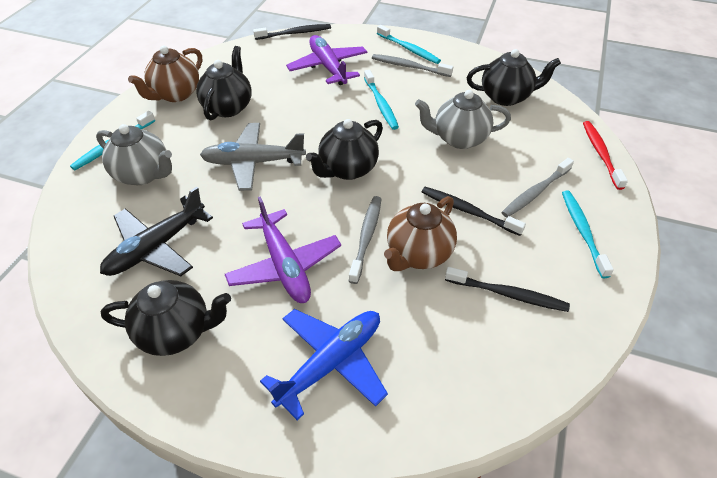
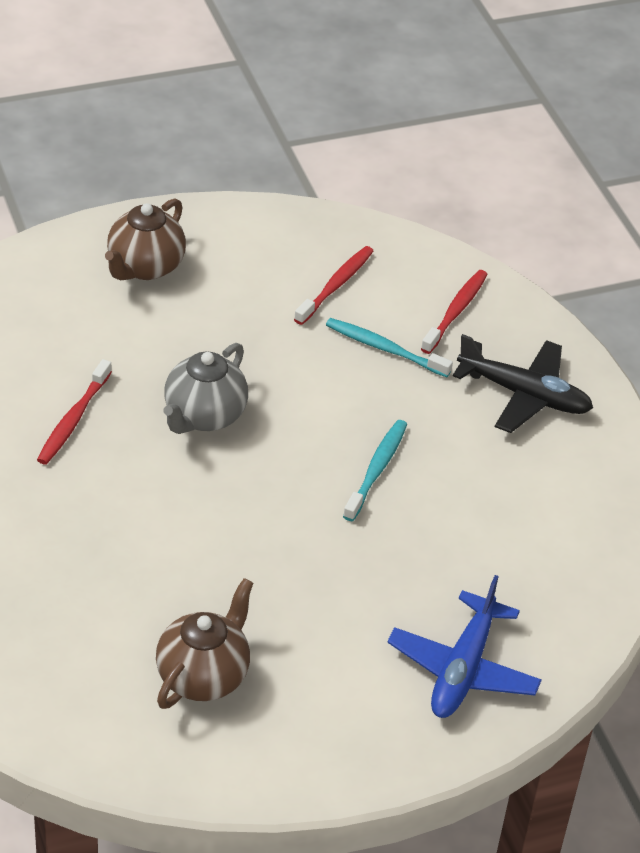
black teapot: 4 -> 0
black toothbrush: 3 -> 0
grey plane: 1 -> 0
grey teapot: 2 -> 1
grey toothbrush: 3 -> 0
purple plane: 2 -> 0
red toothbrush: 1 -> 3
turquoise toothbrush: 4 -> 2

